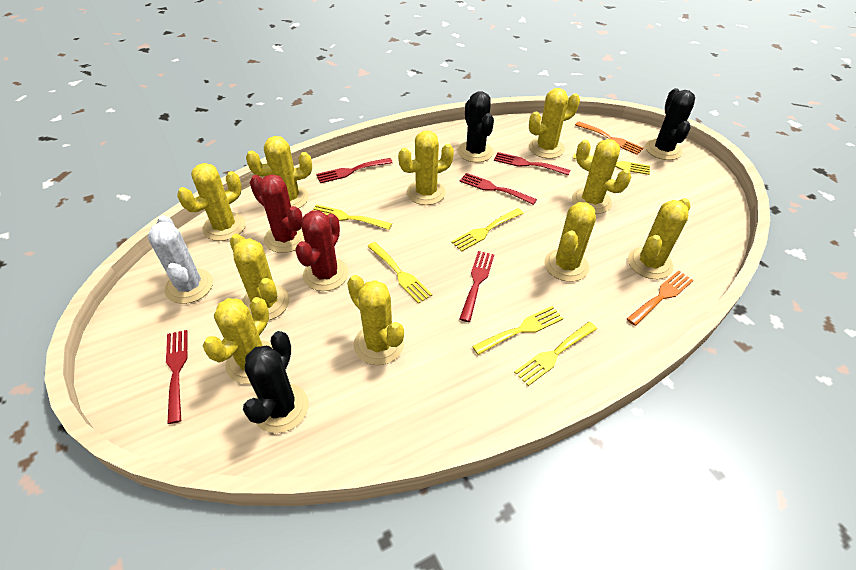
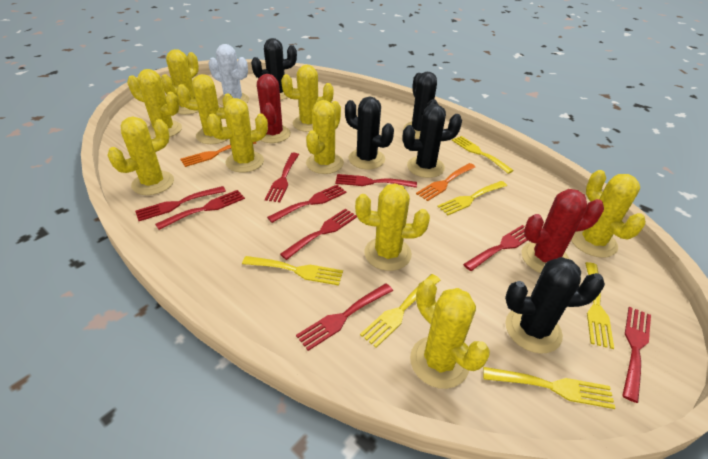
black cactus: 3 -> 5
red fork: 5 -> 9

